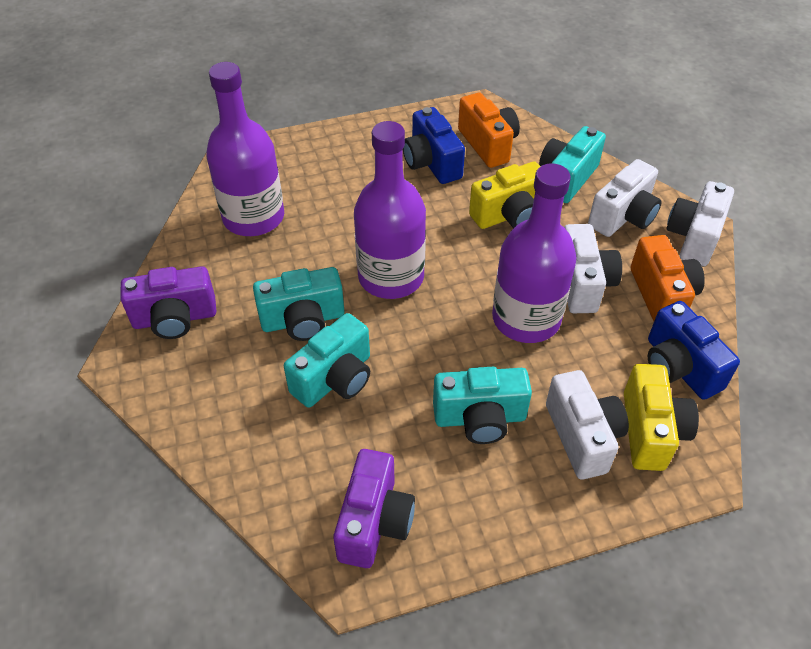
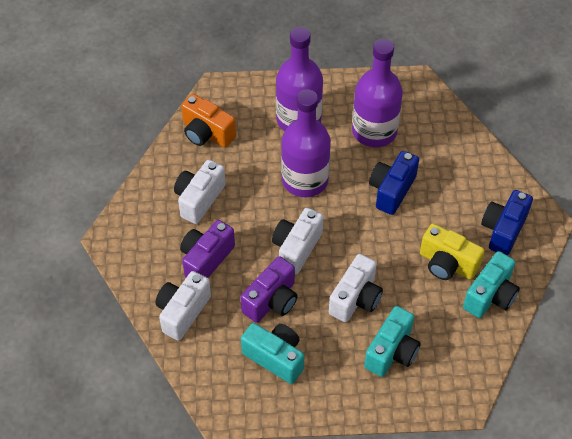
orange camera: 2 -> 1
turquoise camera: 4 -> 3
yellow camera: 2 -> 1

